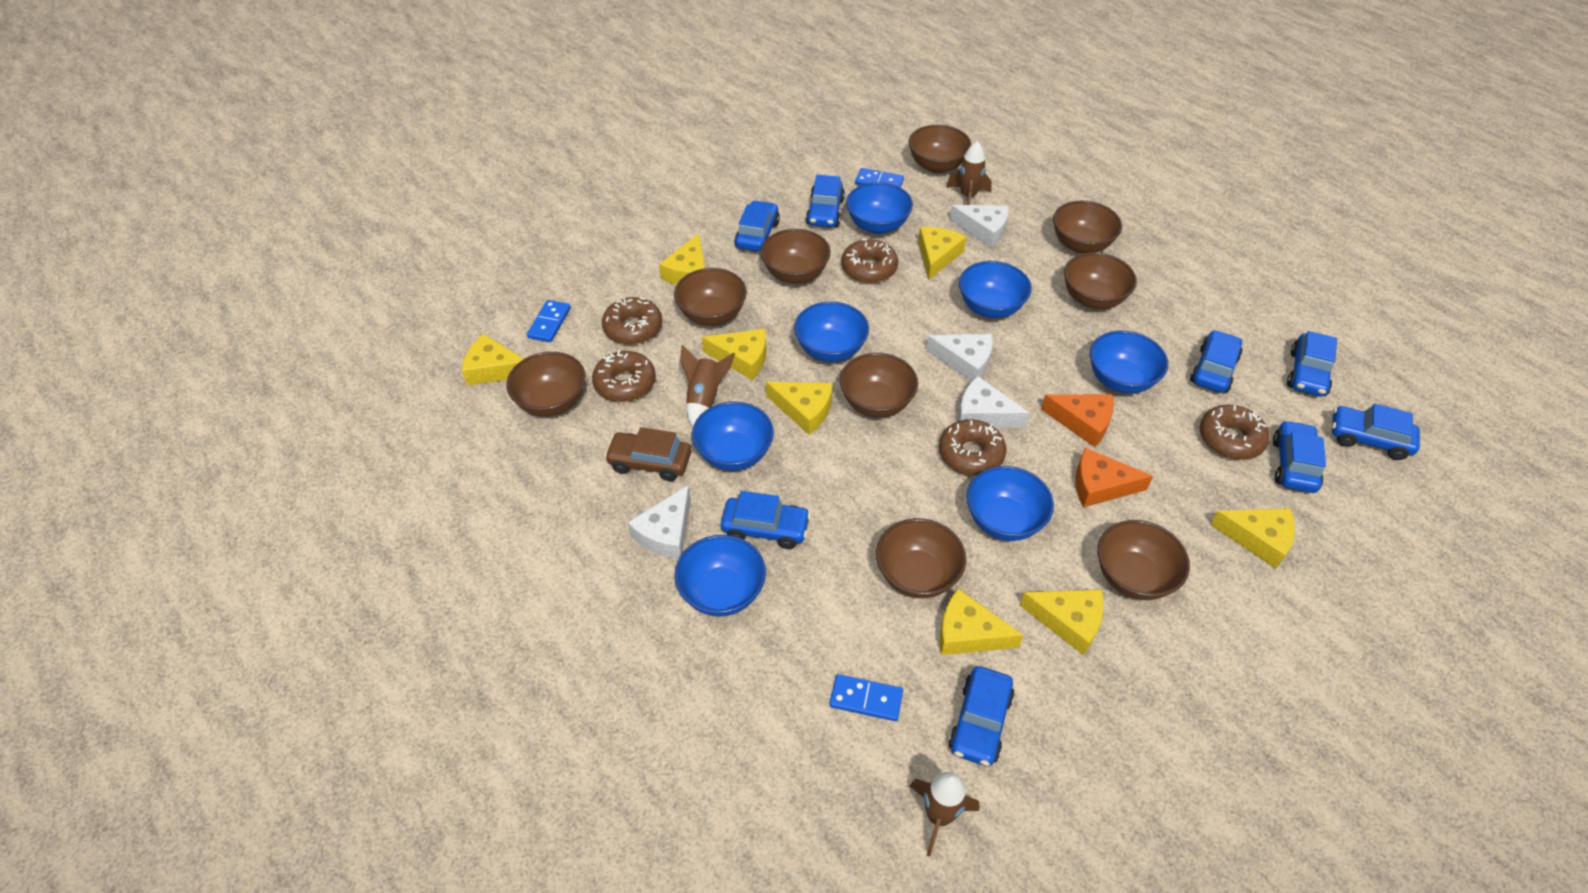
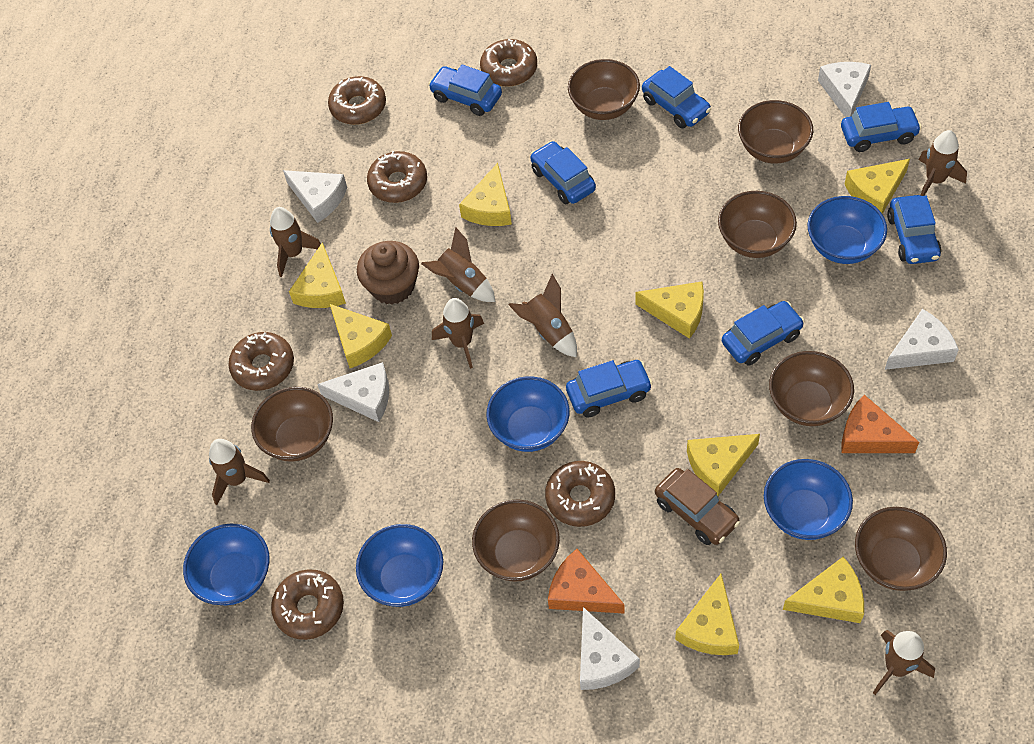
blue bowl: 7 -> 5
blue car: 8 -> 7
blue domino: 3 -> 0
brown bowl: 9 -> 7
brown cupcake: 0 -> 1
brown donut: 5 -> 6
brown rocket: 3 -> 7
white cheese: 4 -> 5

